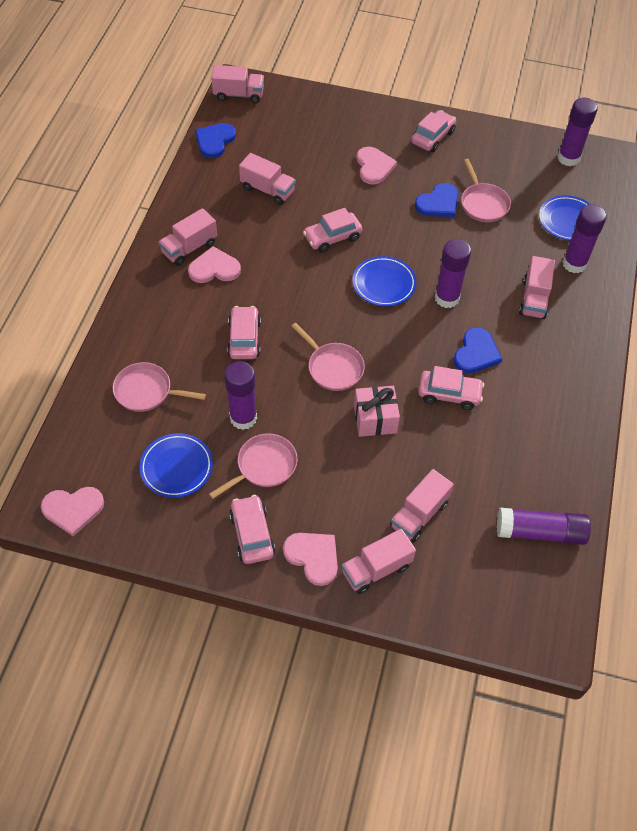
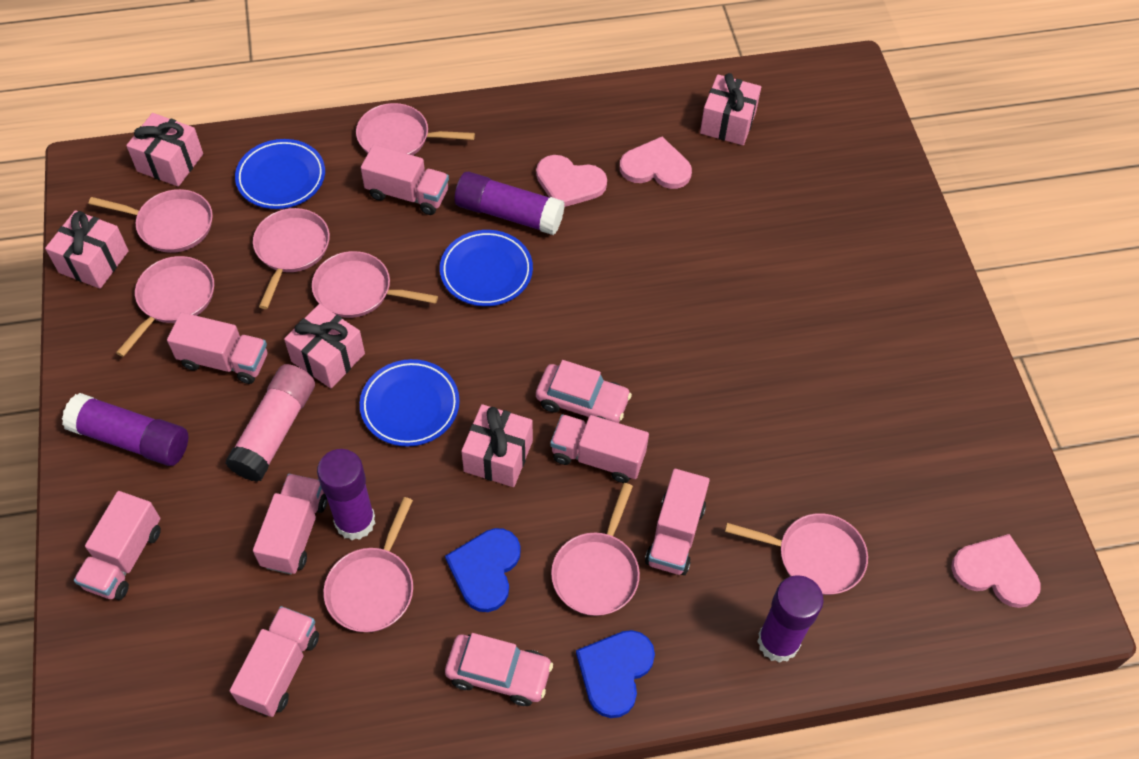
blue heart: 3 -> 2
pink car: 5 -> 2
pink gift: 1 -> 5
pink glue stick: 0 -> 1
pink heart: 4 -> 3
pink pan: 4 -> 8
pink truck: 6 -> 7
purple glue stick: 5 -> 4

